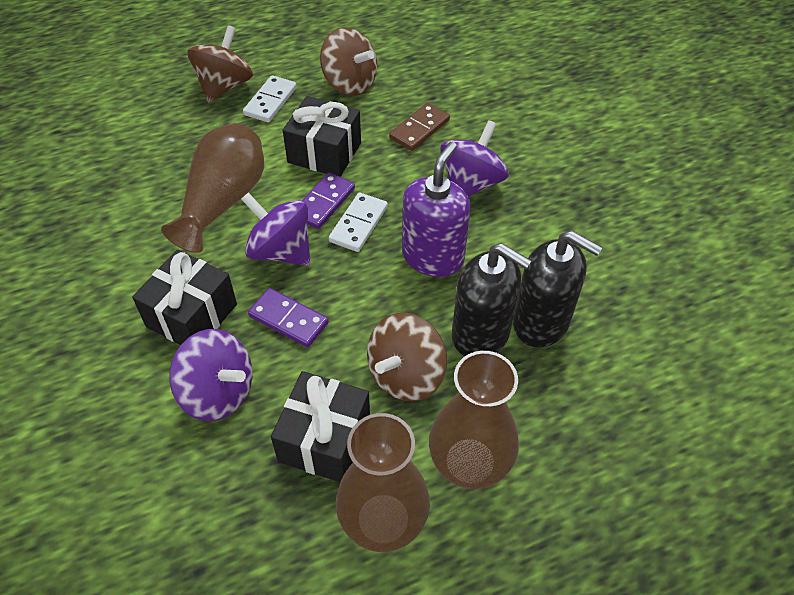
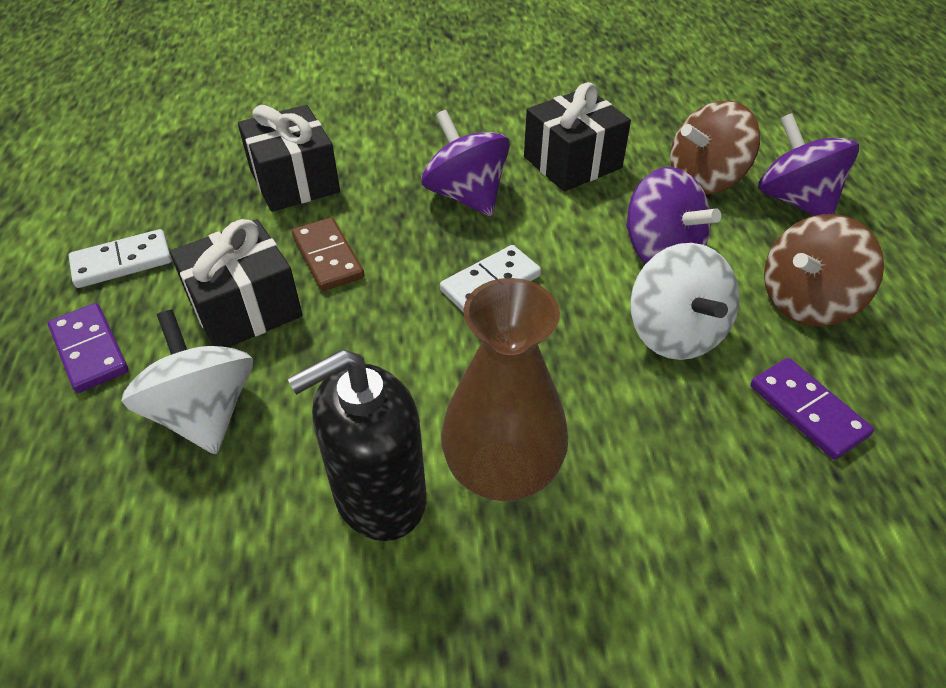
black soap dispenser: 2 -> 1
brown spinning top: 3 -> 2
brown vase: 3 -> 1
purple soap dispenser: 1 -> 0
white spinning top: 0 -> 2

